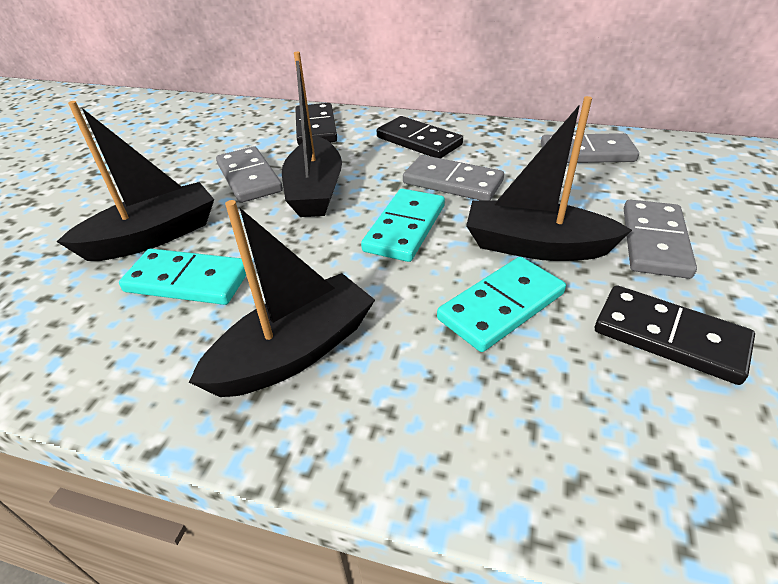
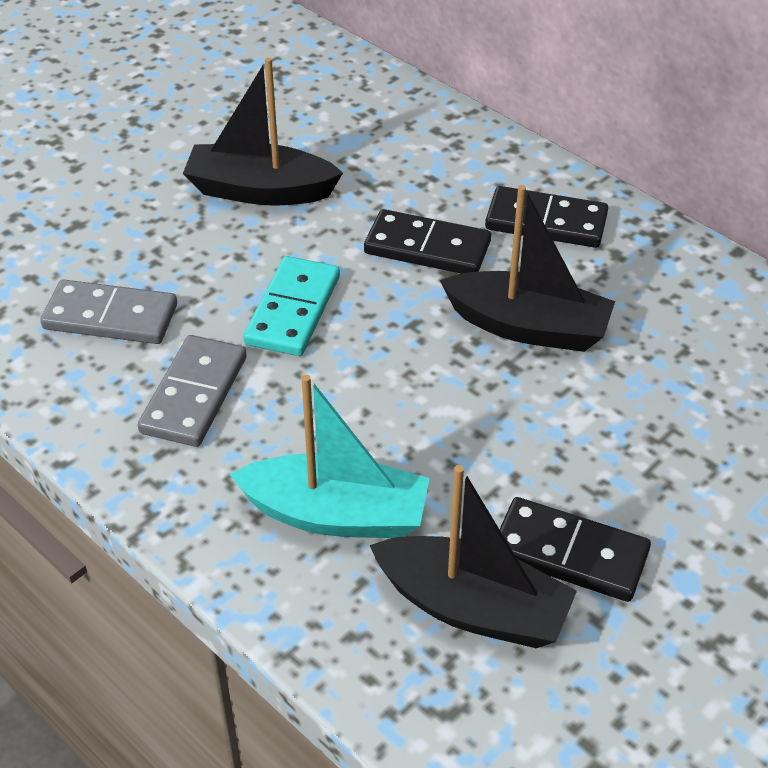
black boat: 4 -> 3
grey domino: 4 -> 2
turquoise boat: 0 -> 1
turquoise domino: 3 -> 1

